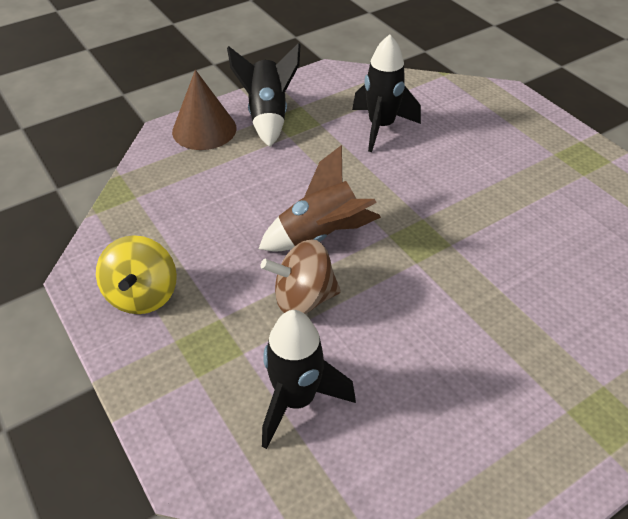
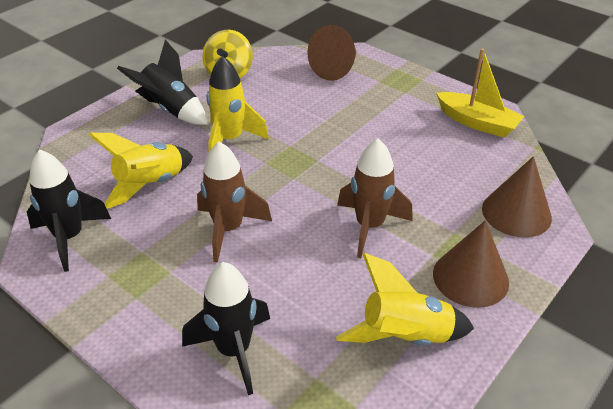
brown cone: 1 -> 3
brown rocket: 1 -> 2
brown spinning top: 1 -> 0
yellow boat: 0 -> 1
yellow rocket: 0 -> 3

